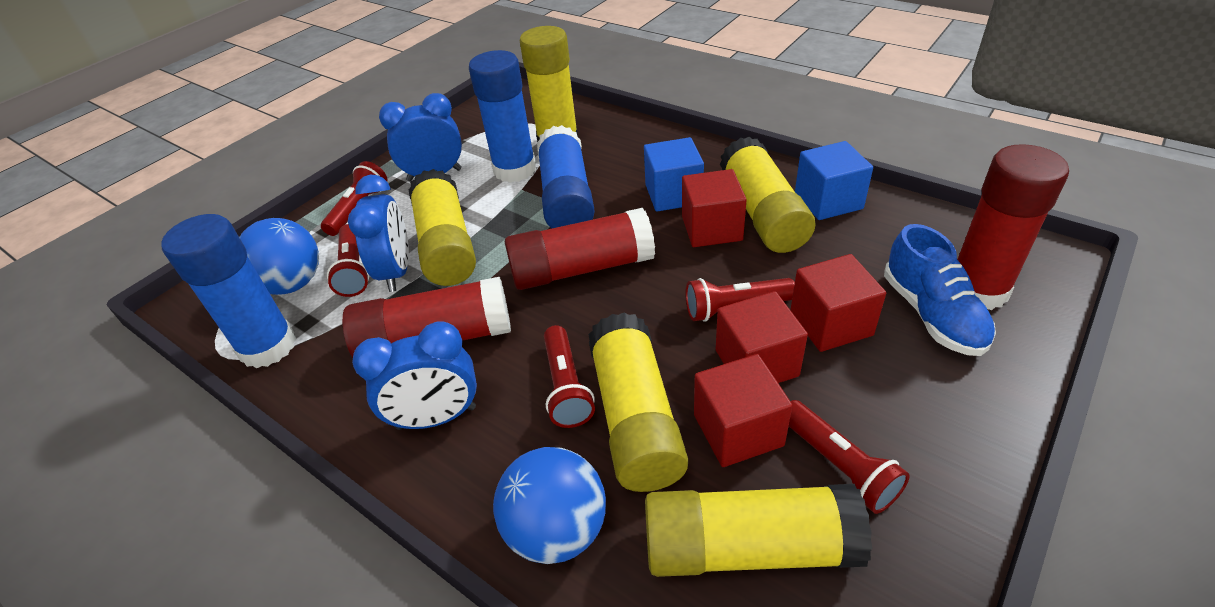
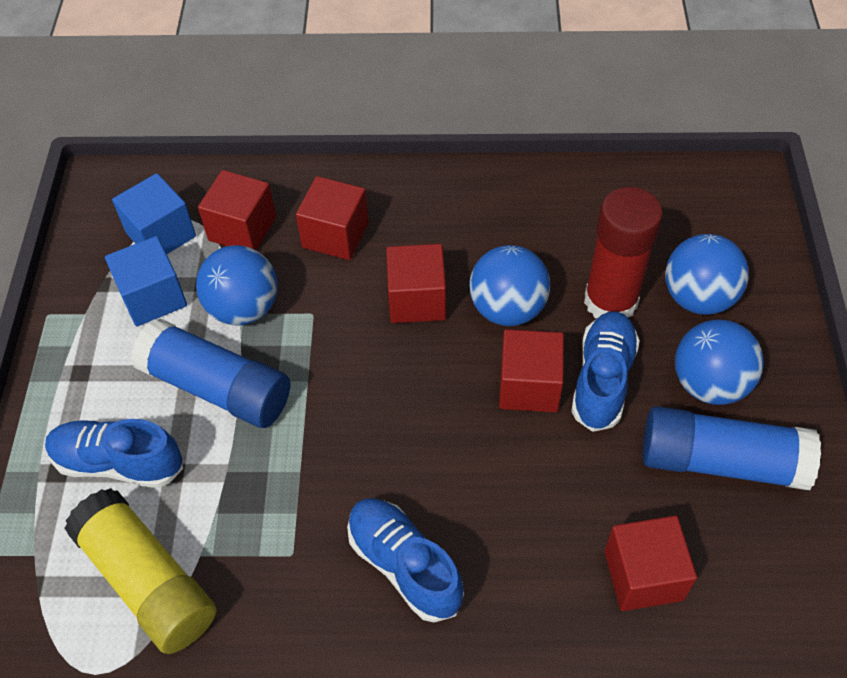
blue ball: 2 -> 4
blue clock: 3 -> 0
blue glue stick: 3 -> 2
blue shoe: 1 -> 3
red cube: 4 -> 5
red flashlight: 5 -> 0
red glue stick: 3 -> 1
yellow glue stick: 5 -> 1

